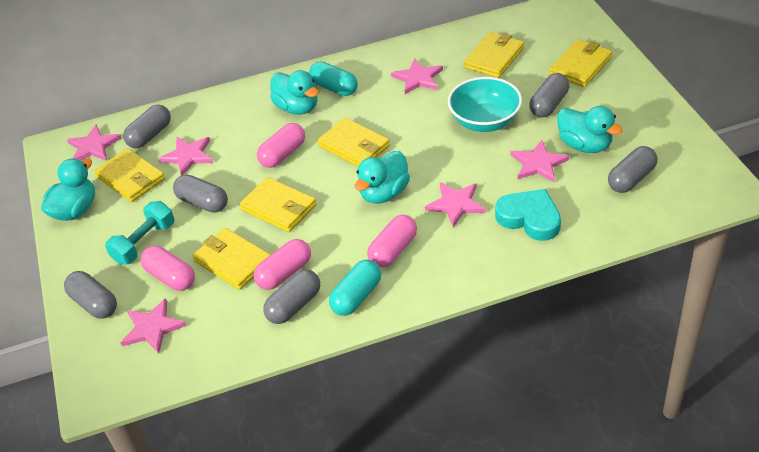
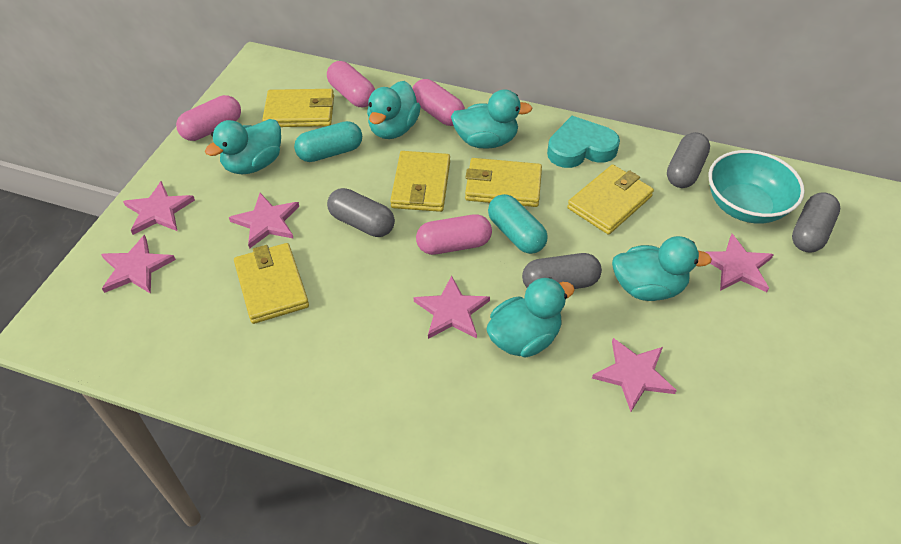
grey capsule: 6 -> 4
turquoise duck: 4 -> 5
turquoise dumbbell: 1 -> 0
yellow wallet: 6 -> 5

